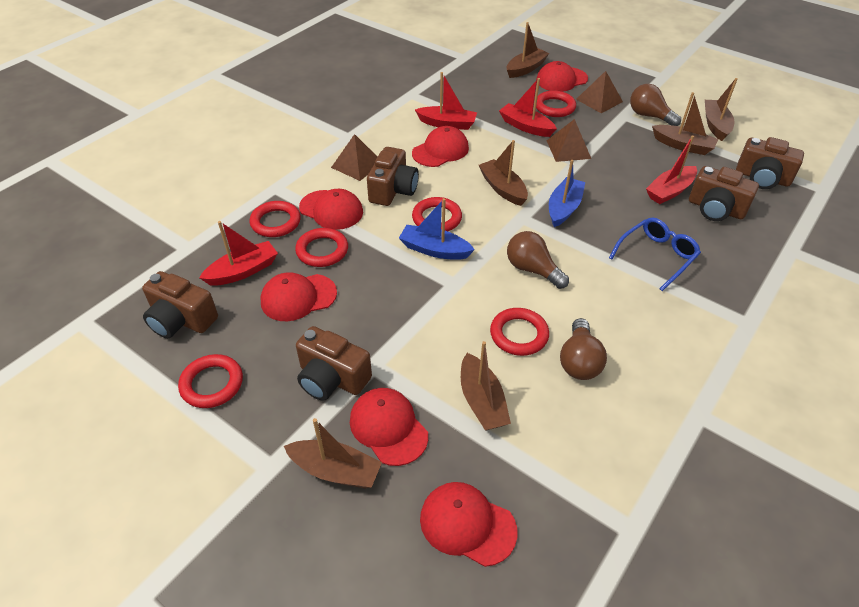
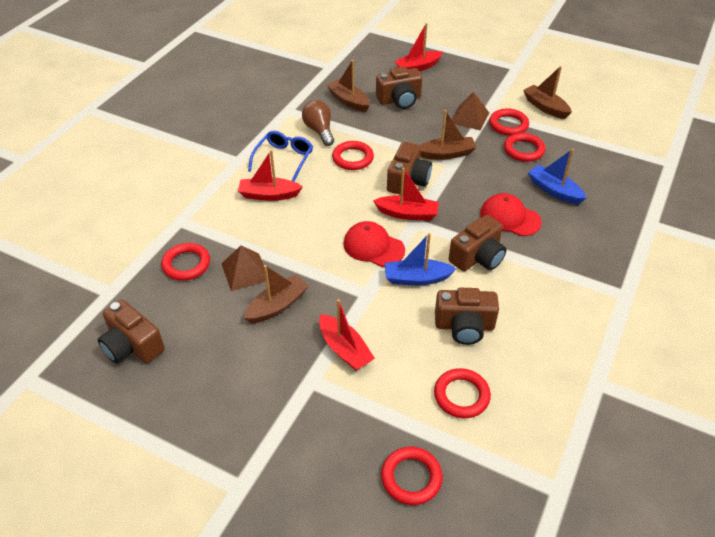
brown boat: 6 -> 4
brown light bulb: 3 -> 1
brown pyramid: 3 -> 2
red cap: 6 -> 2

